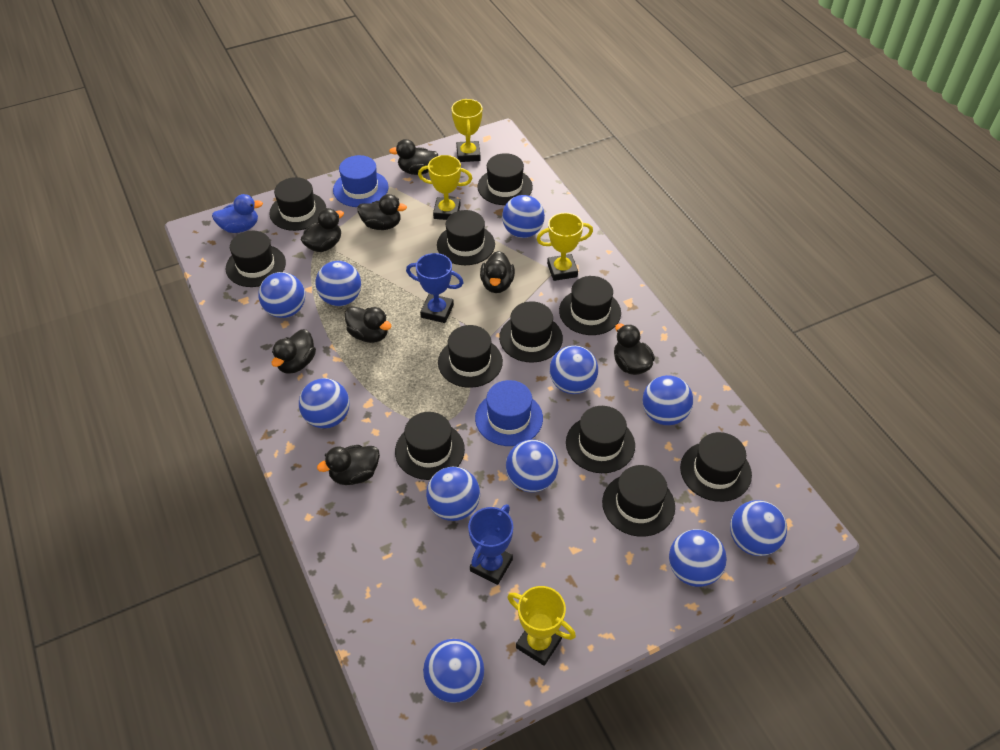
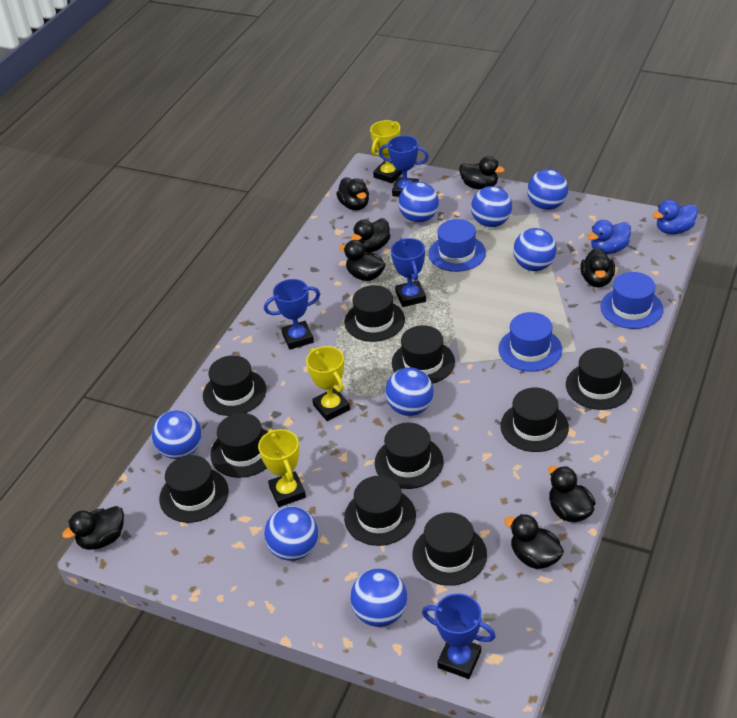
black hat: 11 -> 10
blue ball: 11 -> 8
blue duck: 1 -> 2
blue hat: 2 -> 3
blue trophy: 2 -> 4
yellow trophy: 4 -> 3

